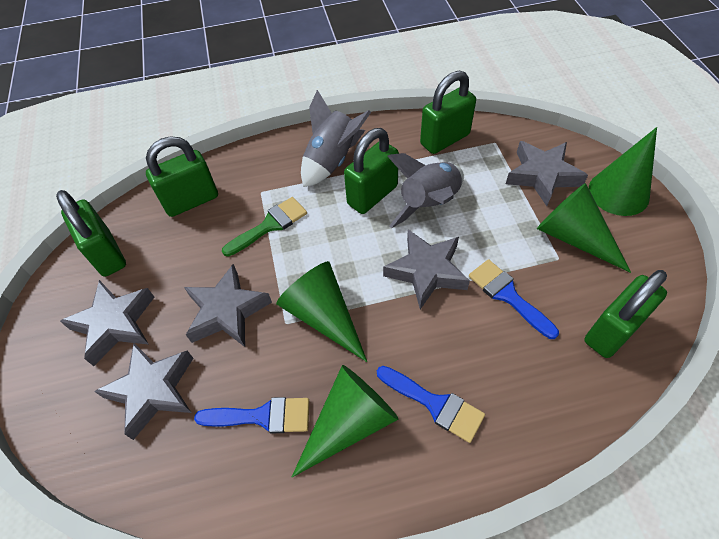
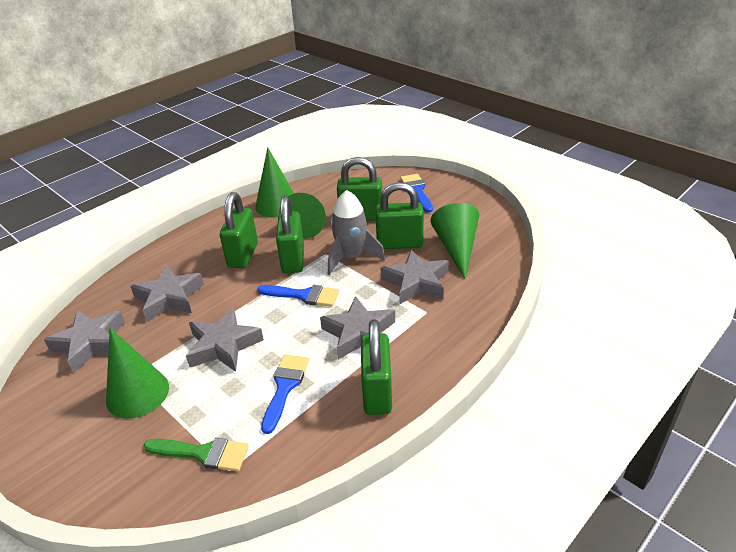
grey rocket: 2 -> 1

